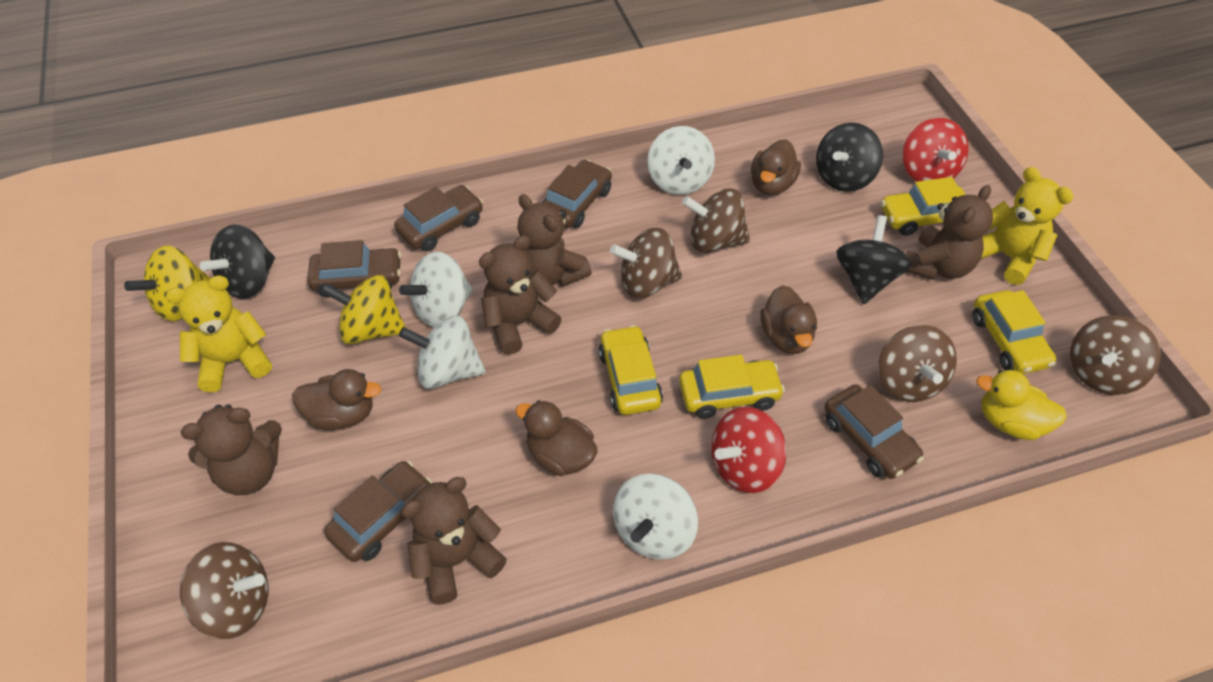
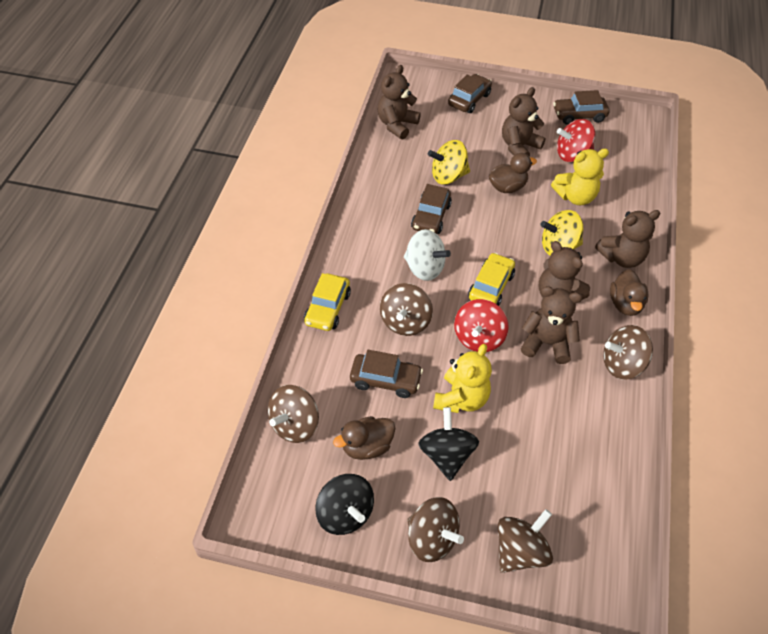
black spinning top: 3 -> 2
brown car: 5 -> 4
brown duck: 4 -> 3
white spinning top: 4 -> 1
yellow car: 4 -> 2
yellow duck: 1 -> 0

